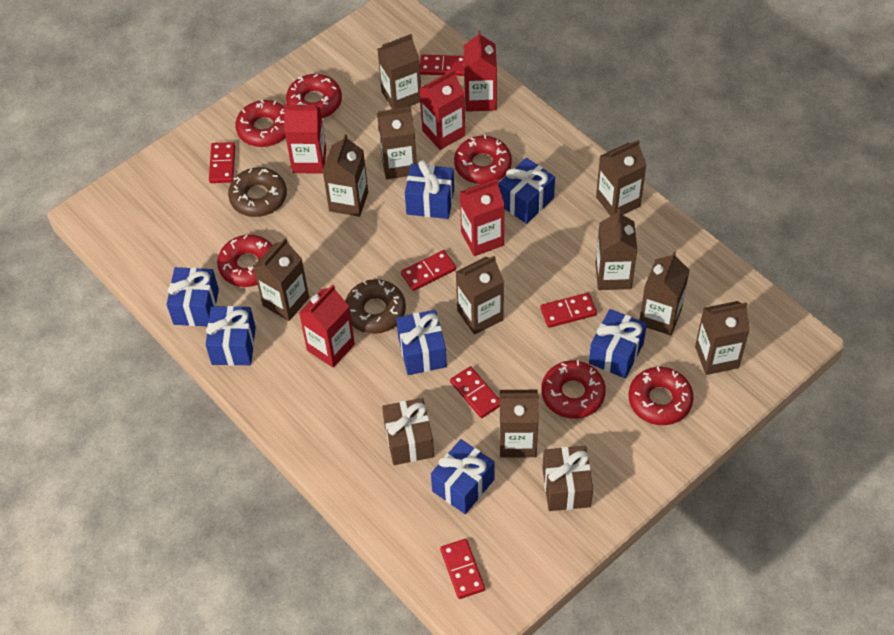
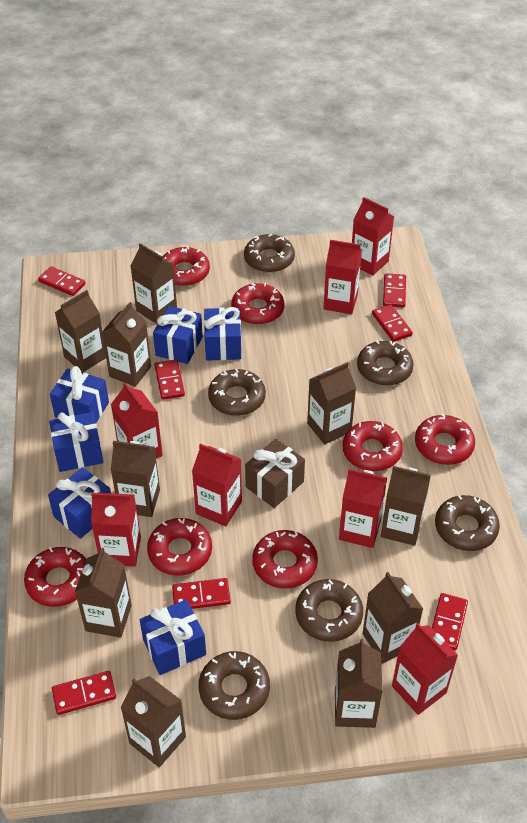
blue gift: 7 -> 6
brown donut: 2 -> 6
brown gift: 2 -> 1
red carton: 5 -> 7
red domino: 6 -> 7
red donut: 6 -> 7

